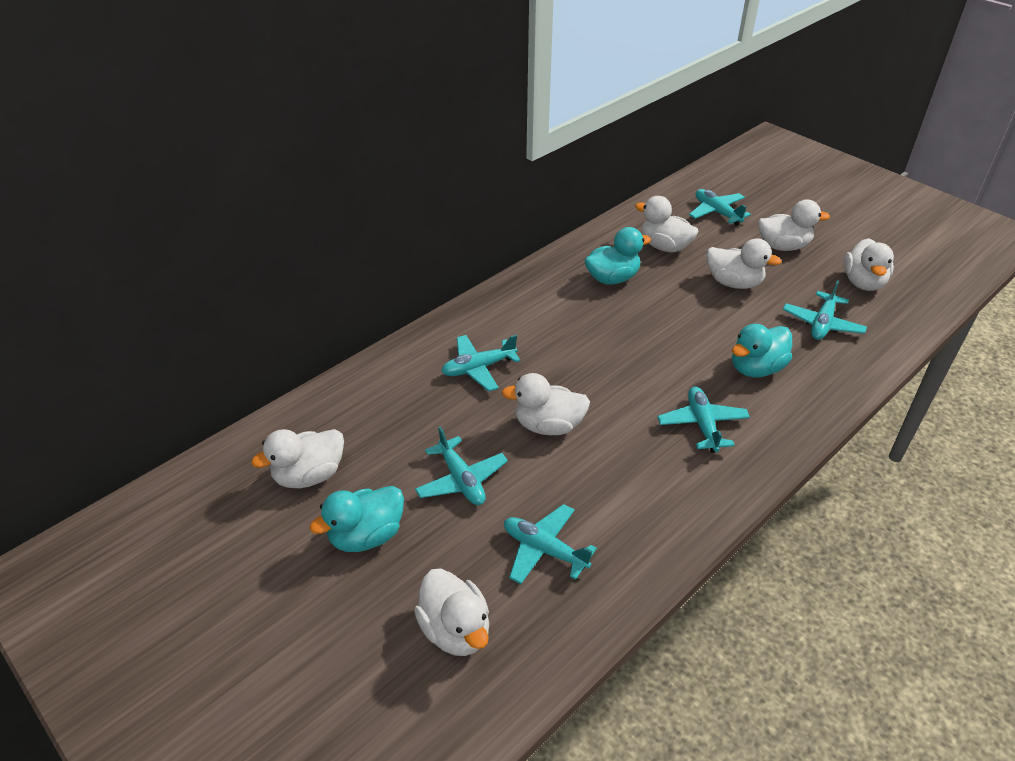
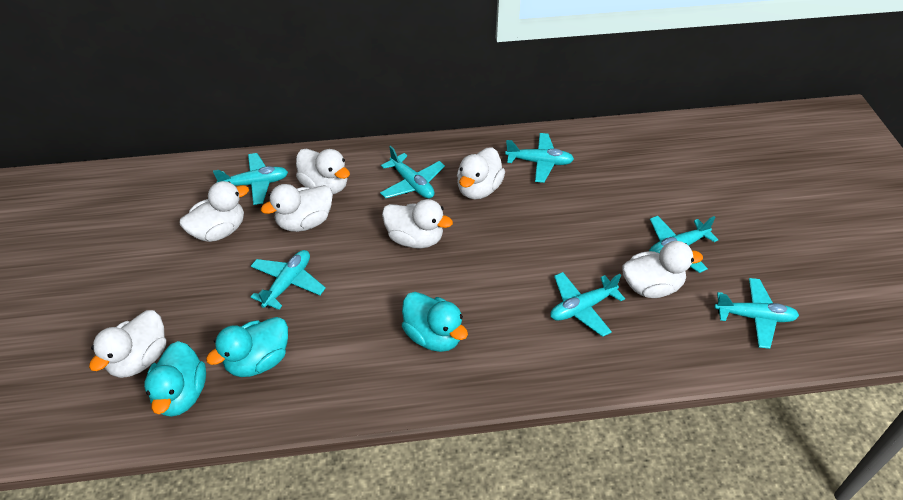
turquoise plane: 6 -> 7

